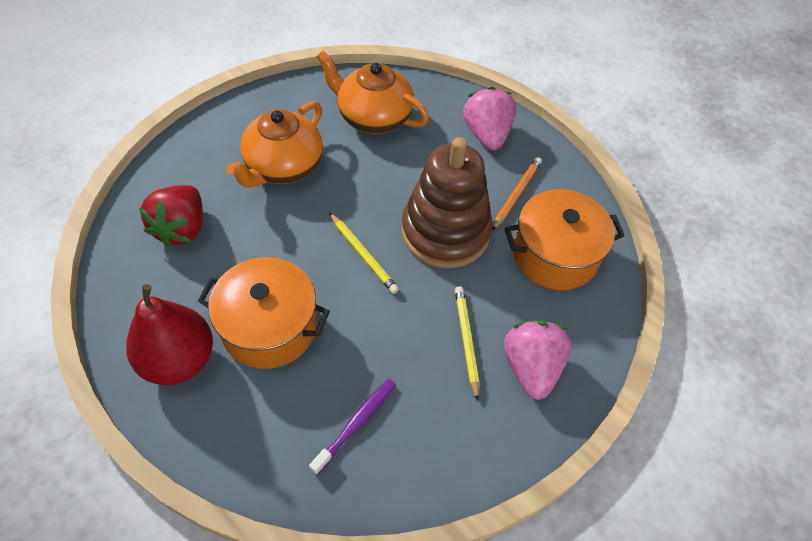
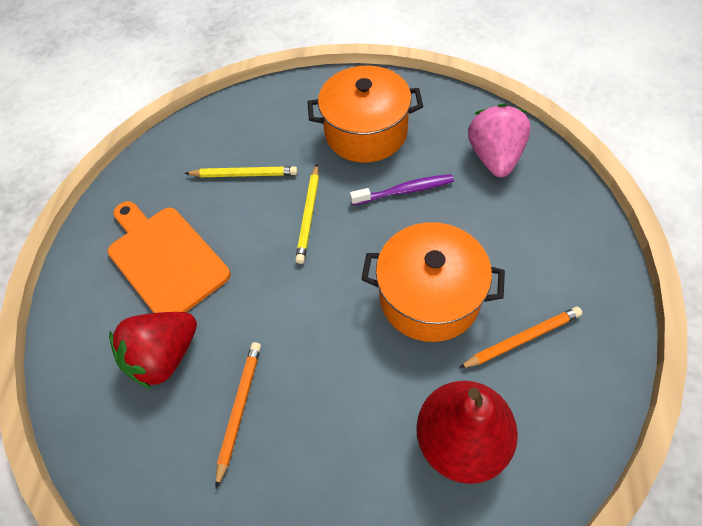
brown stacking toy: 1 -> 0
orange cutting board: 0 -> 1
orange pencil: 1 -> 2
orange teapot: 2 -> 0
pink strawberry: 2 -> 1

